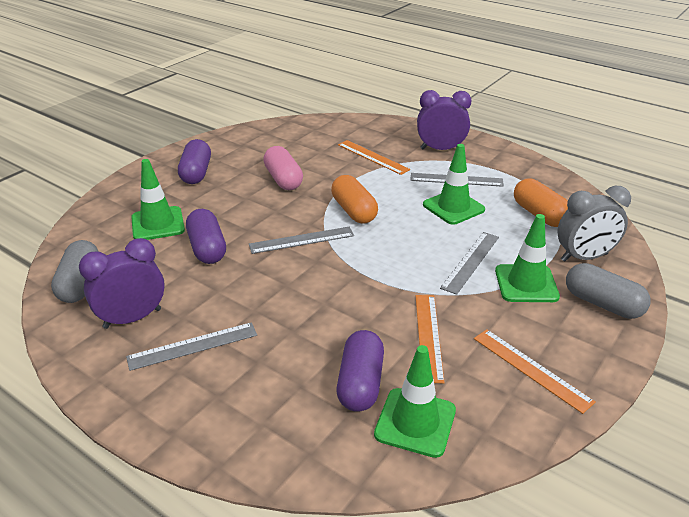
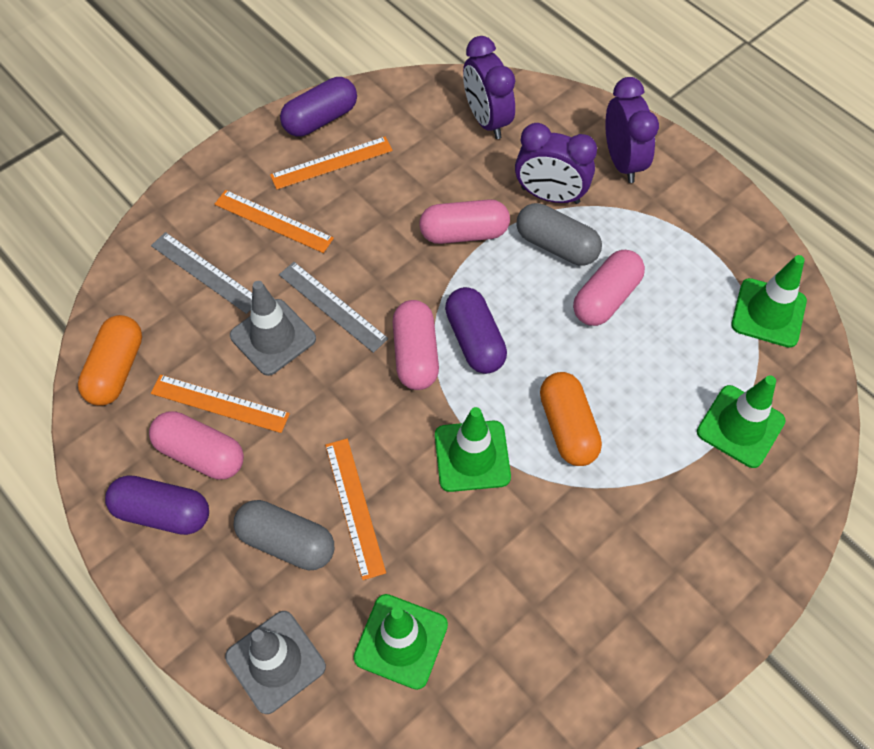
grey clock: 1 -> 0
grey ruler: 4 -> 2
grey traffic cone: 0 -> 2
orange ruler: 3 -> 4
pink capsule: 1 -> 4
purple clock: 2 -> 3

